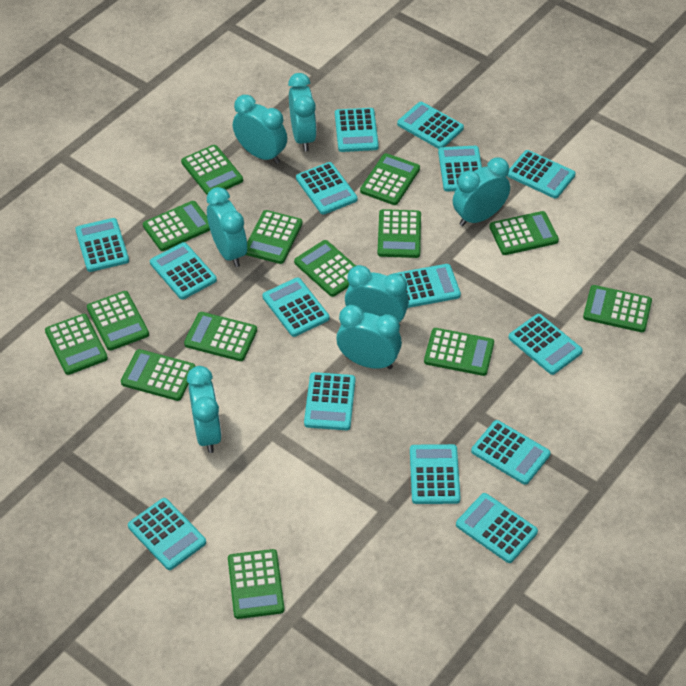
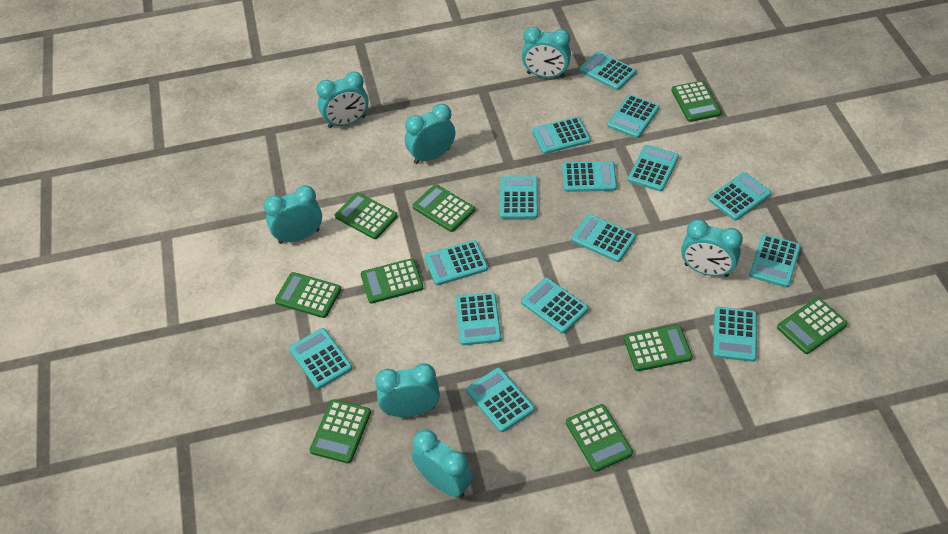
green calculator: 14 -> 9

